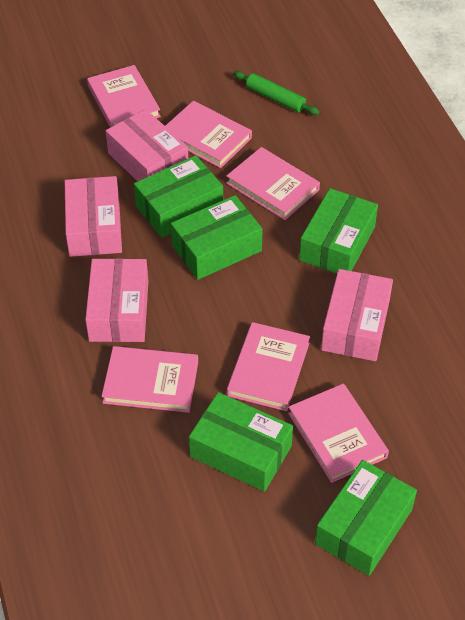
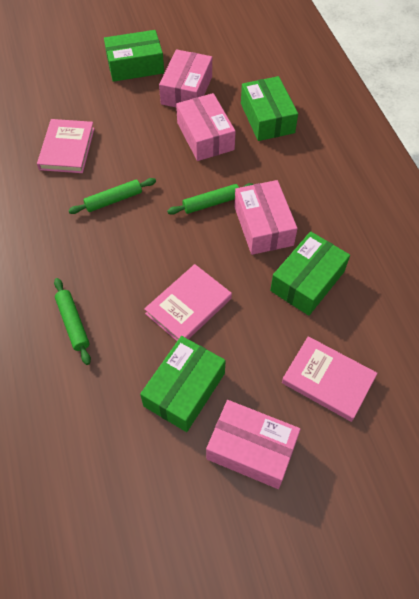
green box: 5 -> 4
green rolling pin: 1 -> 3
pink book: 6 -> 3

